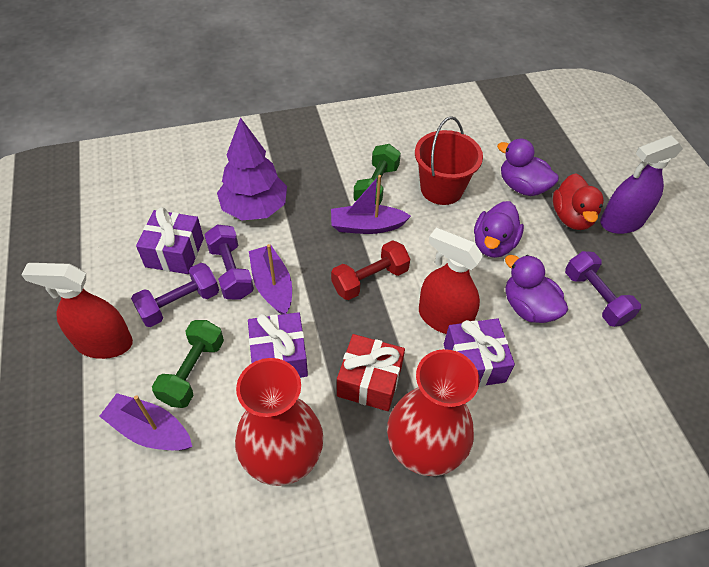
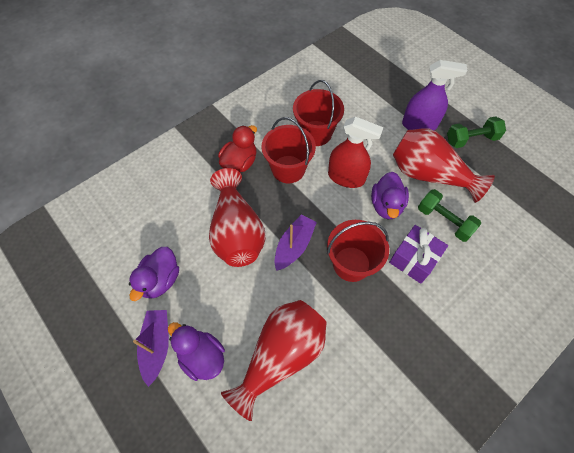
purple boat: 3 -> 2
purple dumbbell: 3 -> 0
purple gift: 3 -> 1
purple tree: 1 -> 0
red bucket: 1 -> 3
red dumbbell: 1 -> 0
red gift: 1 -> 0
red spray bottle: 2 -> 1
red vase: 2 -> 3

